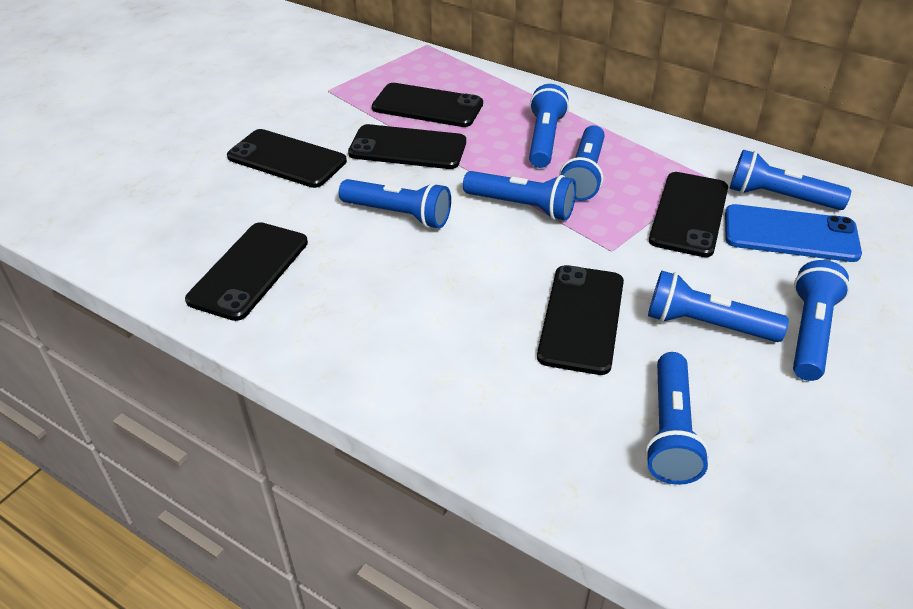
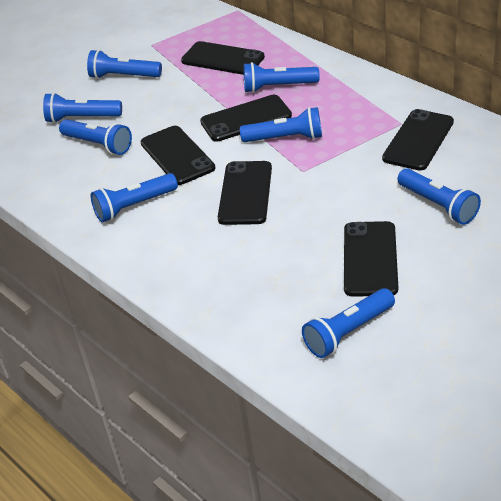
blue phone: 1 -> 0

